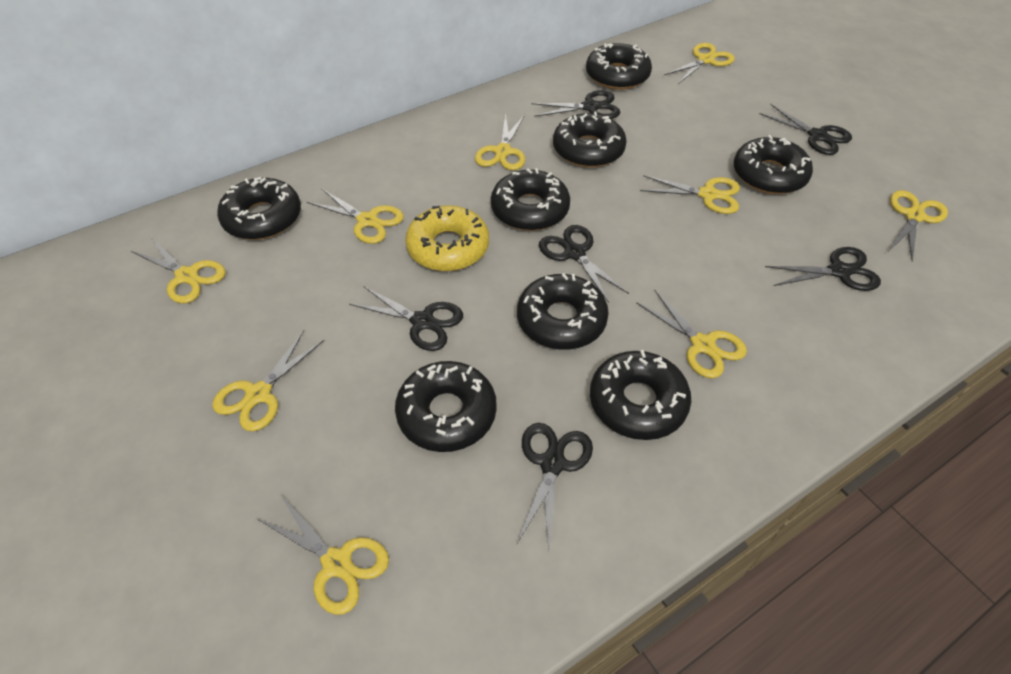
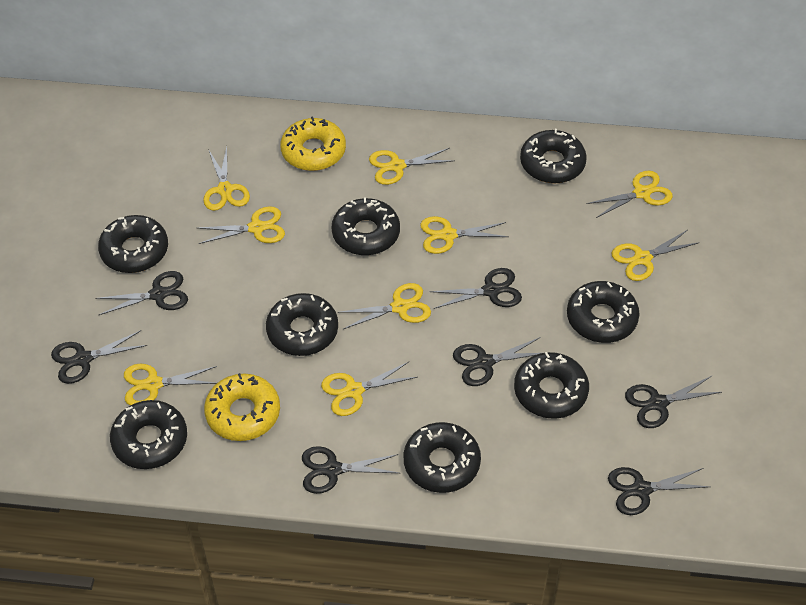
black scissors: 6 -> 7
yellow donut: 1 -> 2

